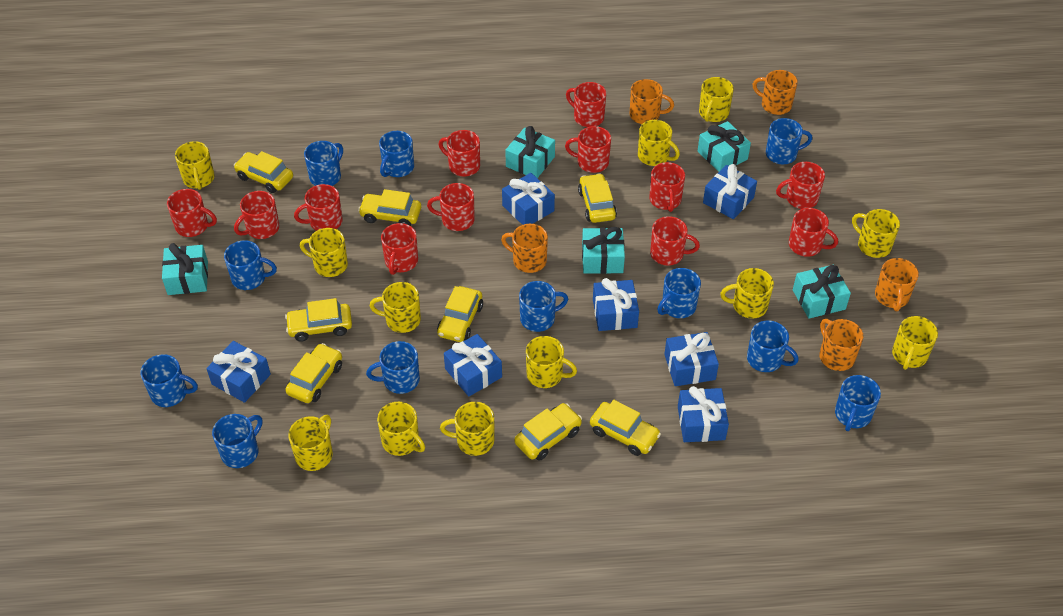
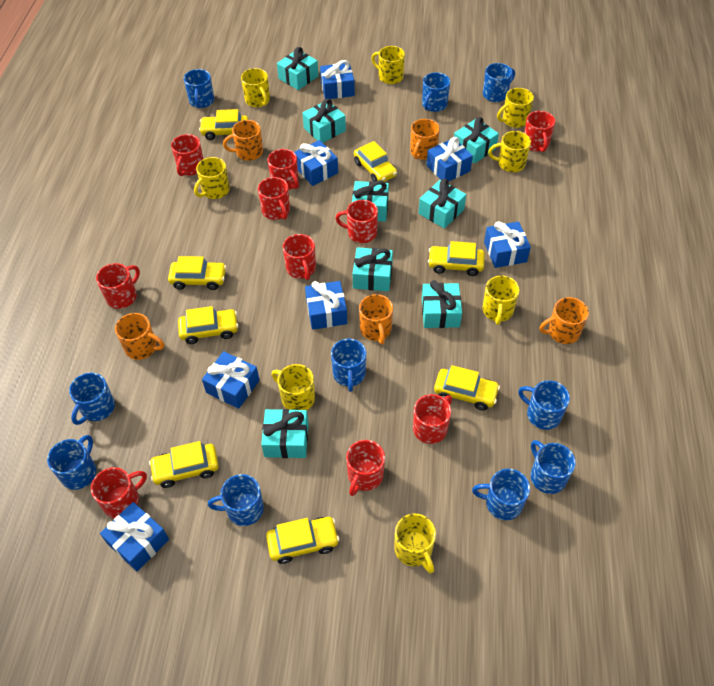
blue mug: 11 -> 10
red mug: 12 -> 10
turquoise gift: 5 -> 8
yellow mug: 12 -> 8

